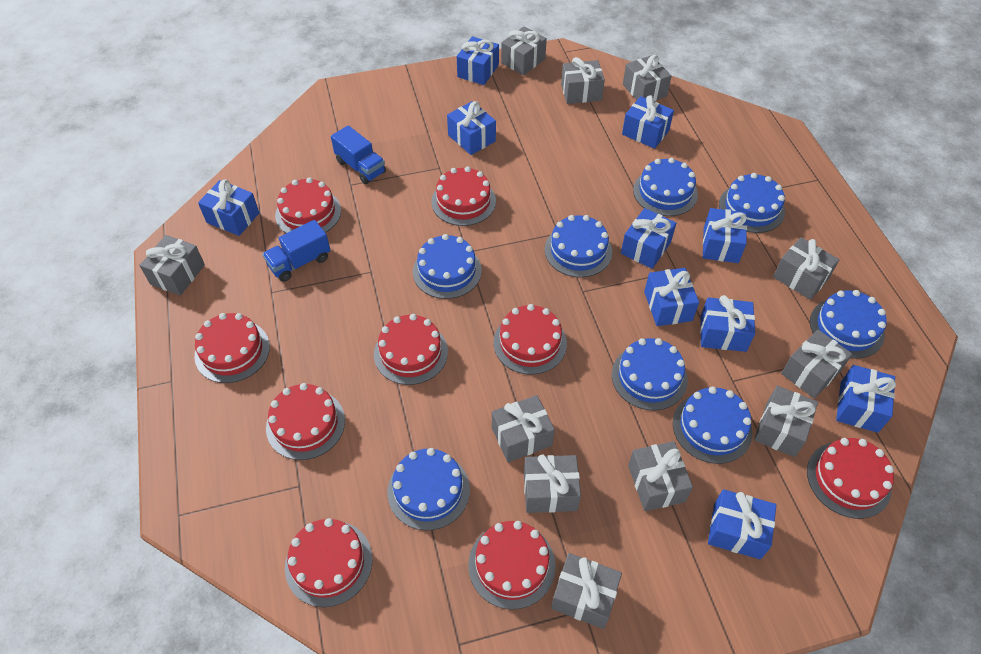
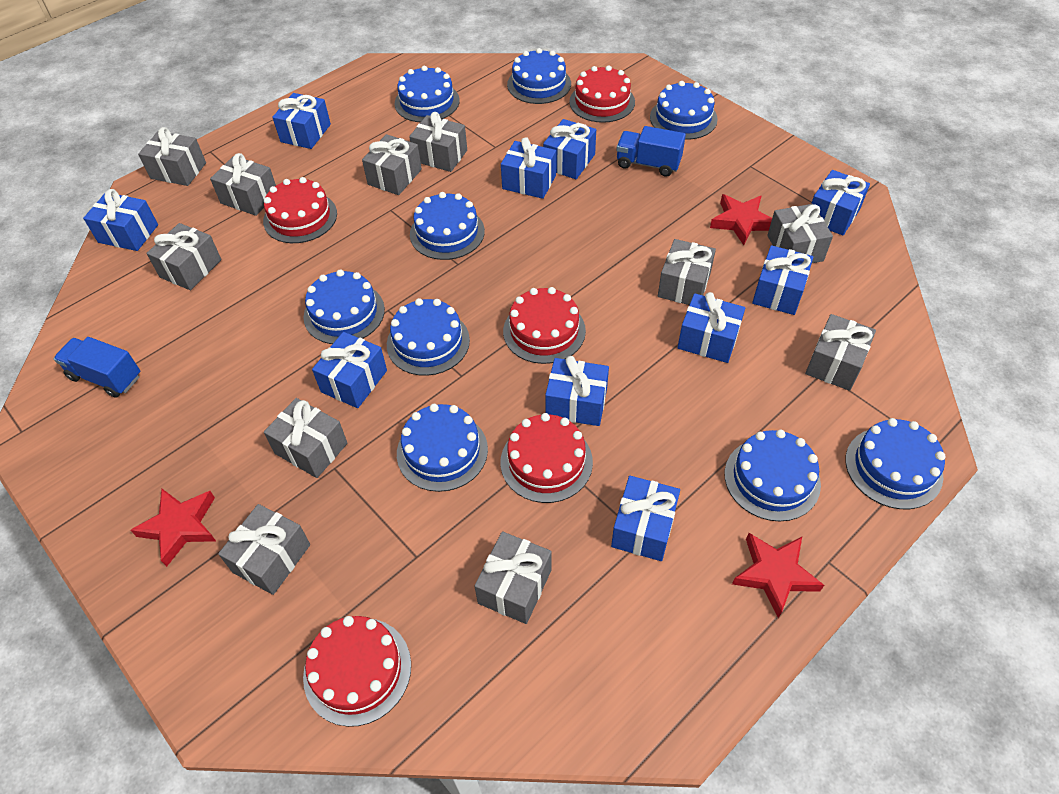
blue cake: 8 -> 9
red cake: 9 -> 5
red star: 0 -> 3

